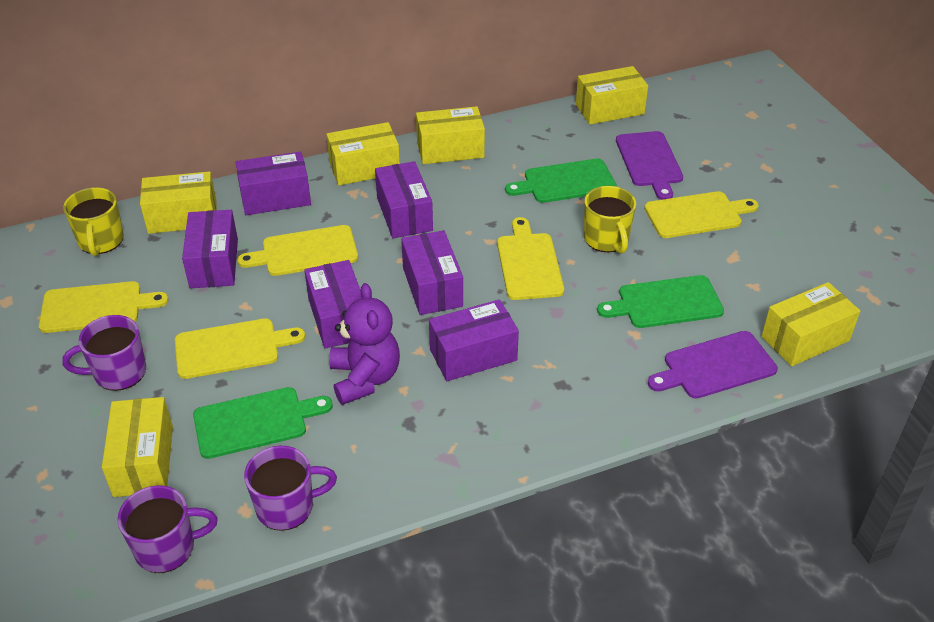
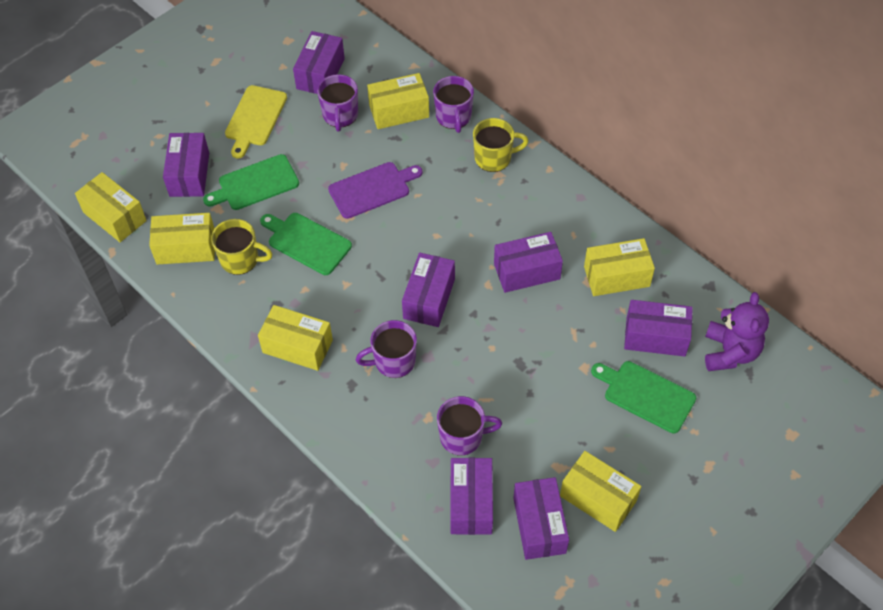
purple box: 6 -> 7
purple cutting board: 2 -> 1
purple mug: 3 -> 4
yellow cutting board: 5 -> 1

